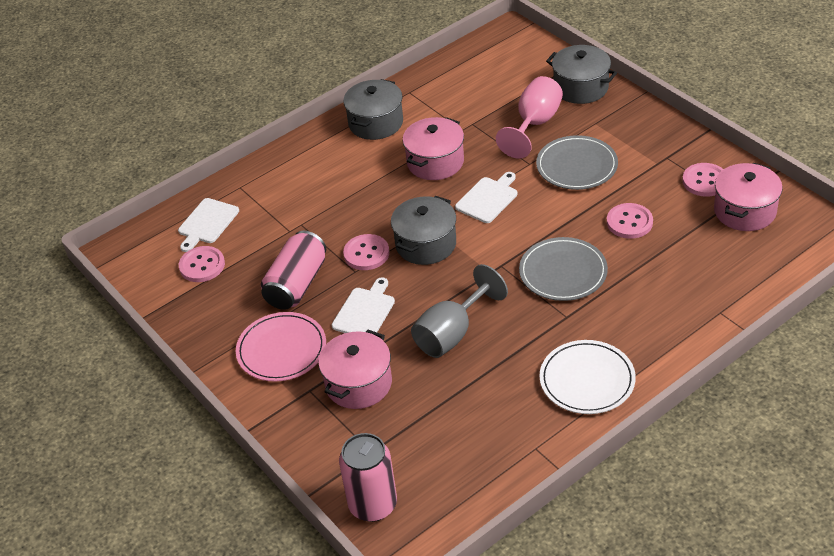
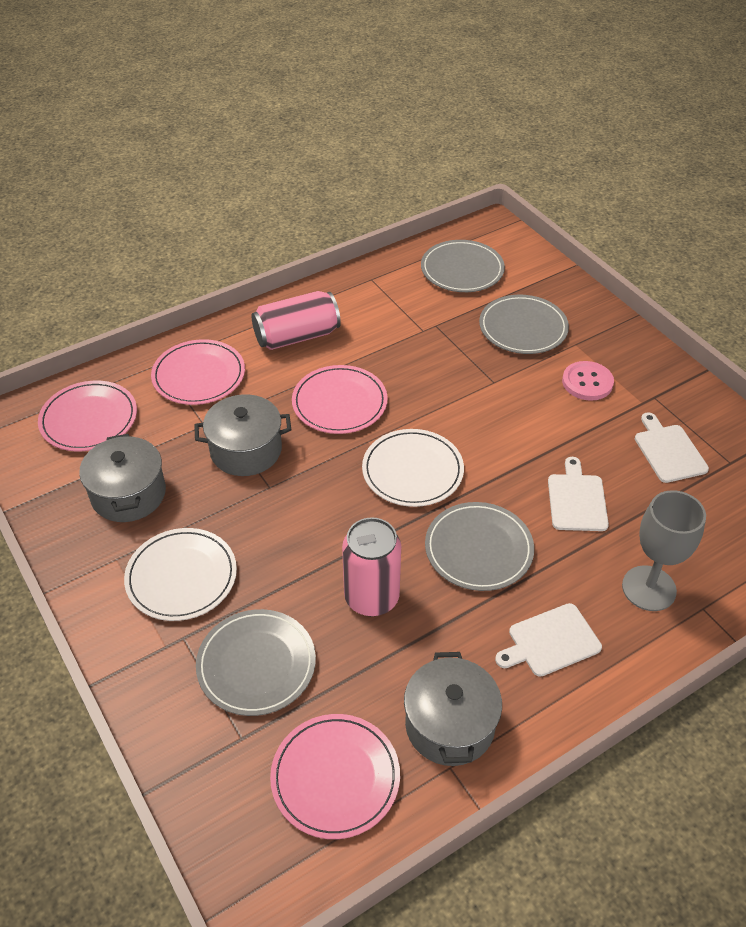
grey plate: 2 -> 4
pink button: 4 -> 1
pink goblet: 1 -> 0
pink plate: 1 -> 4
pink pot: 3 -> 0
white plate: 1 -> 2

